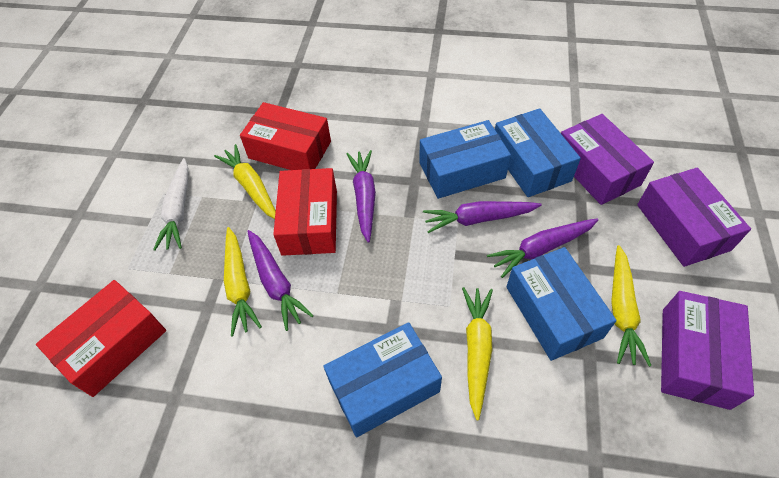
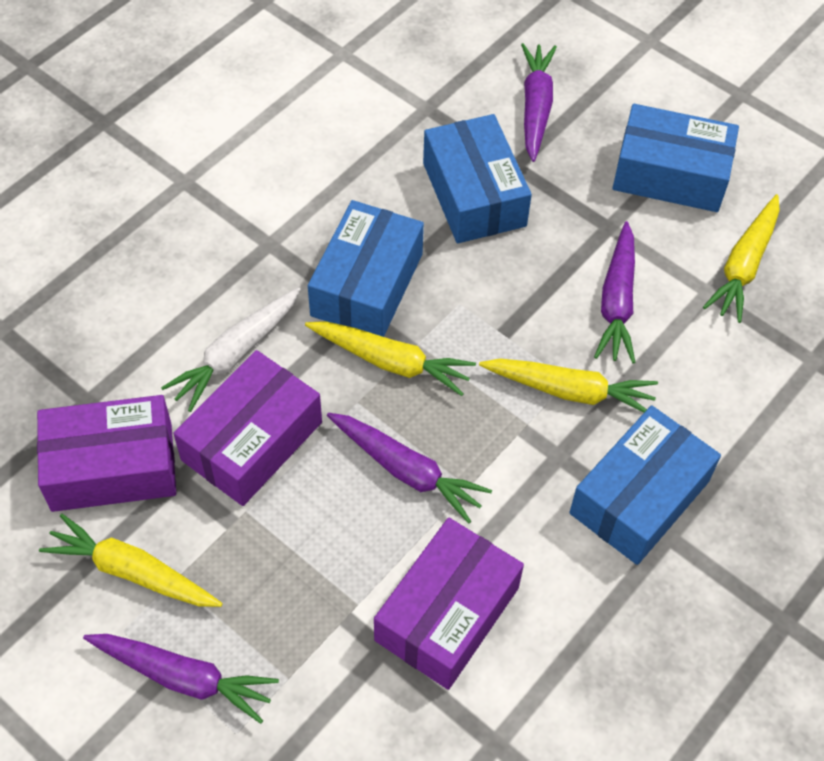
red box: 3 -> 0

